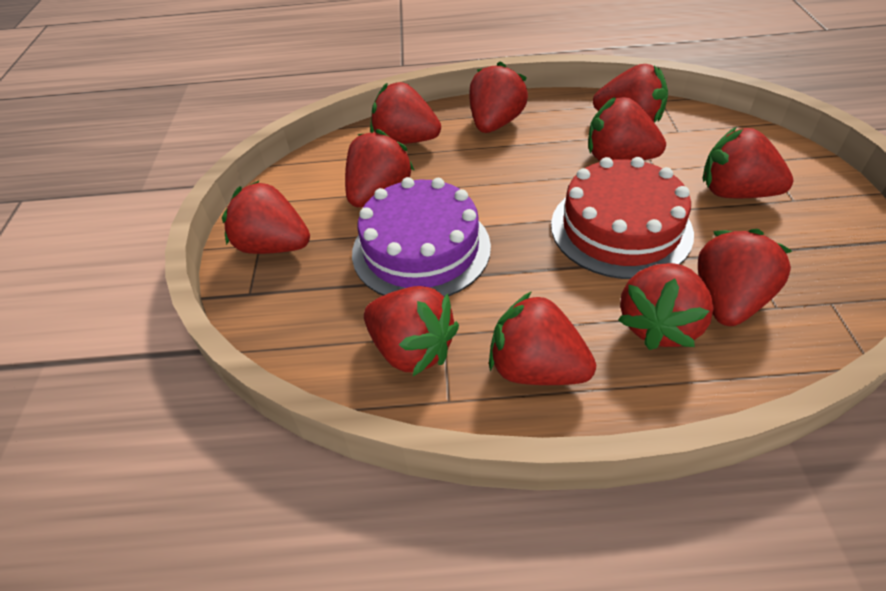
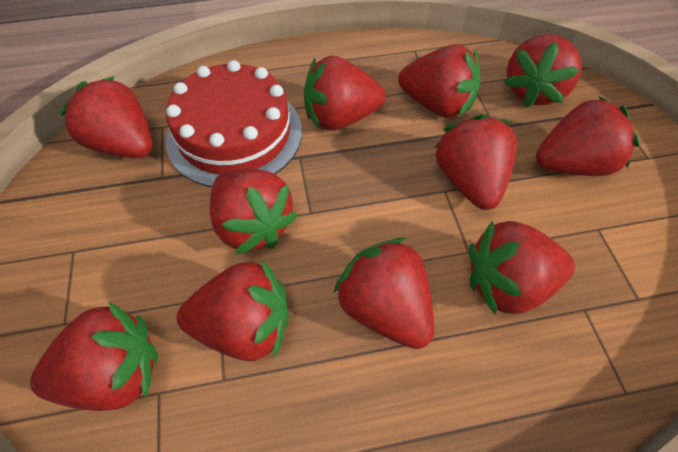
purple cake: 1 -> 0

